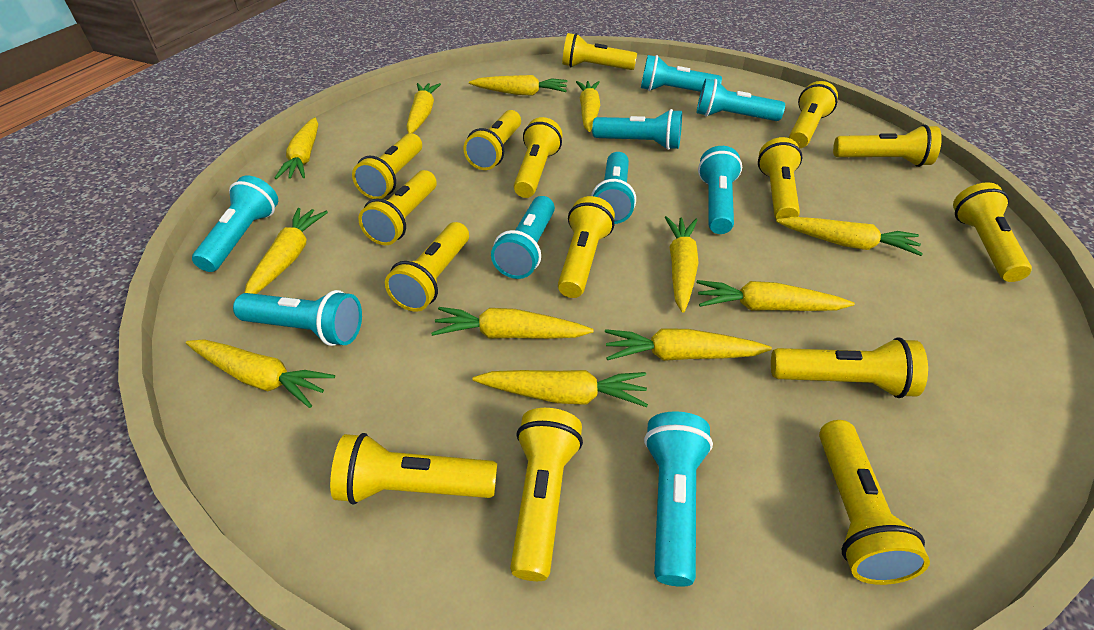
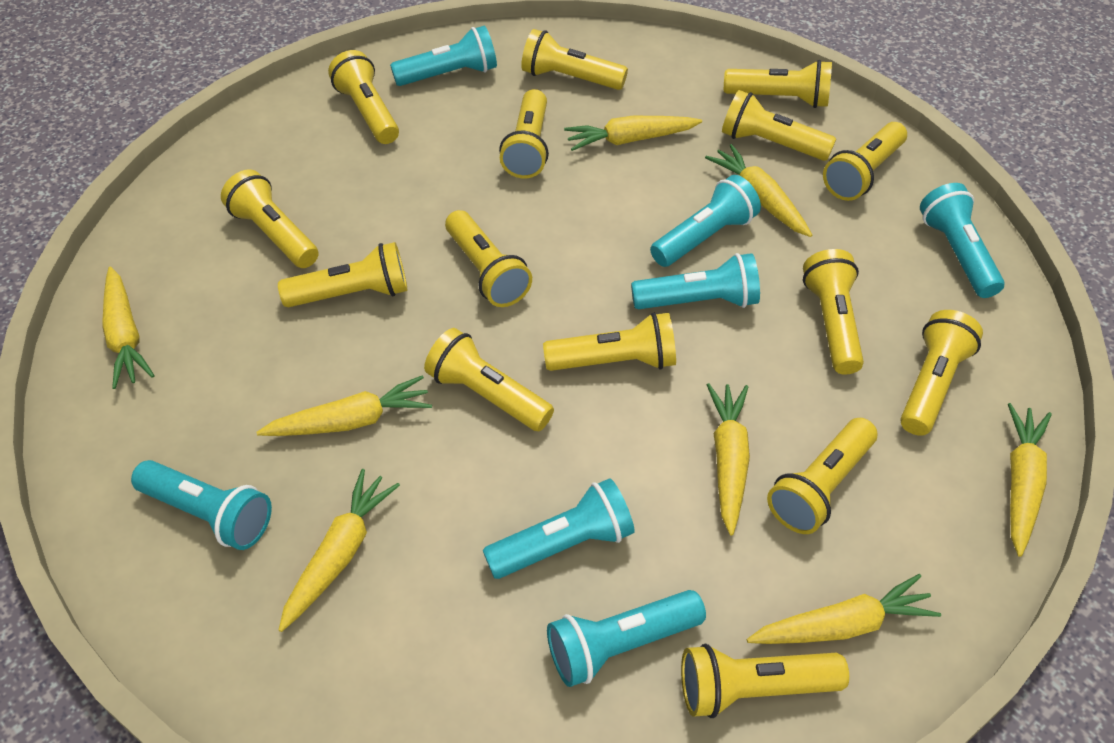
turquoise flashlight: 9 -> 7
yellow carrot: 12 -> 8

